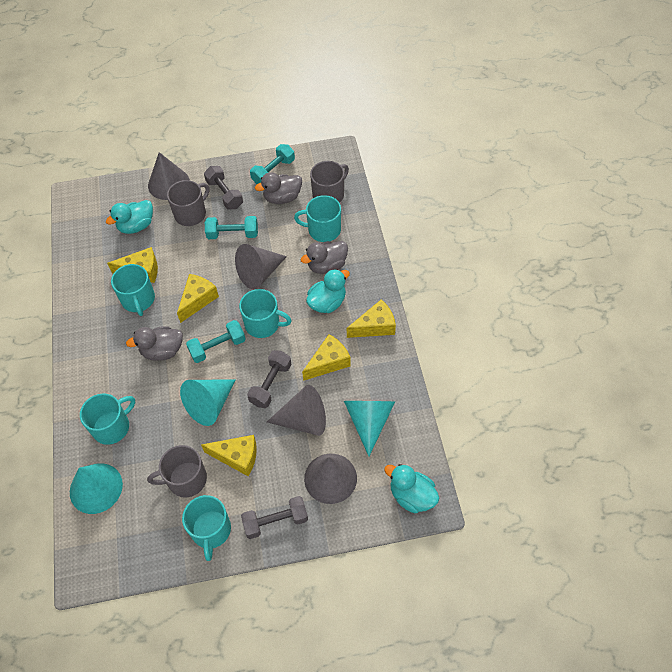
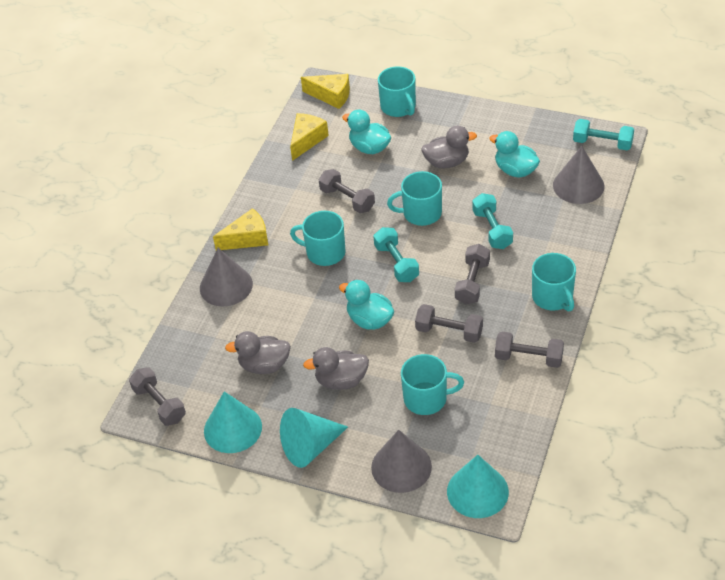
grey cone: 4 -> 3
grey dumbbell: 3 -> 5
grey mug: 3 -> 0
yellow cheese: 5 -> 3

